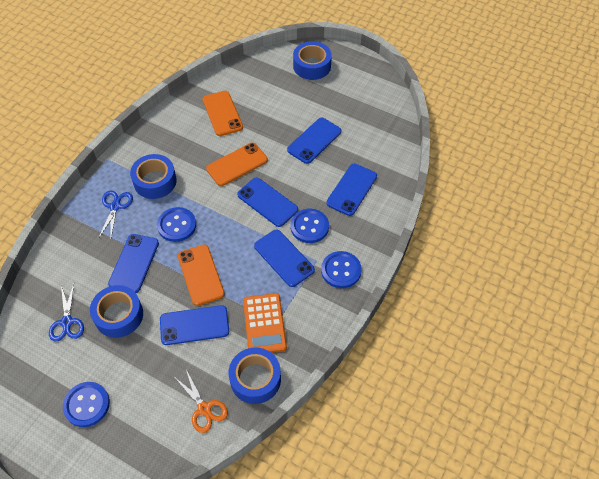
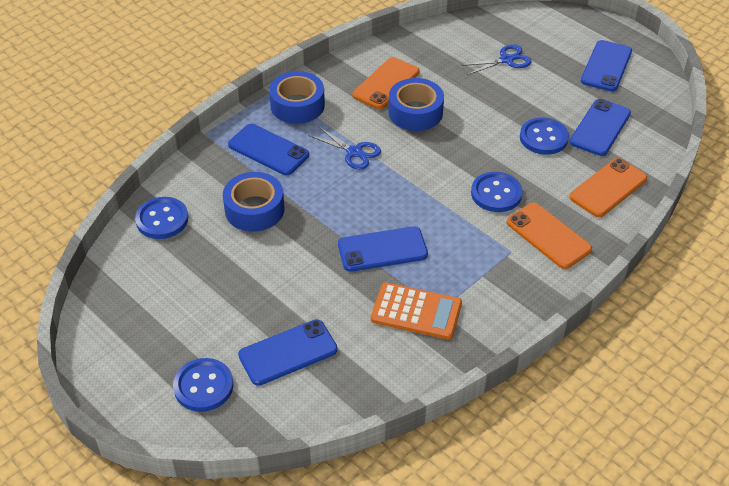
blue phone: 6 -> 5
blue tape: 4 -> 3
orange scissors: 1 -> 0

